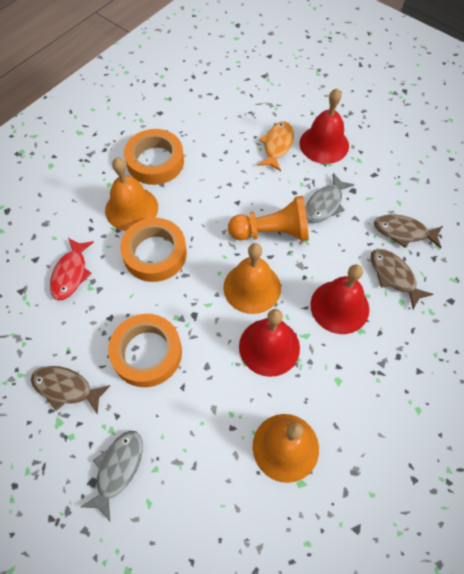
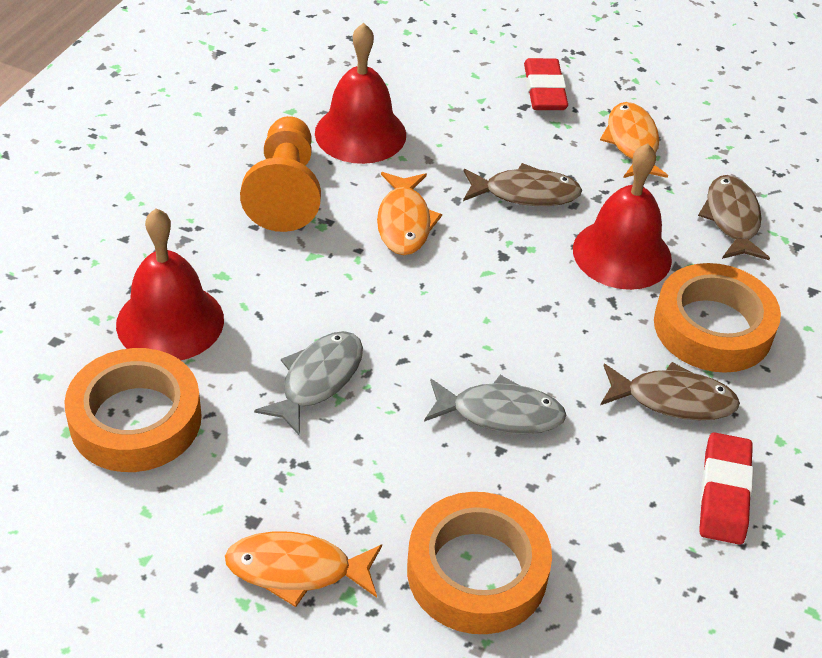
orange bell: 3 -> 0
orange fish: 1 -> 3
red eraser: 0 -> 2
red fish: 1 -> 0

